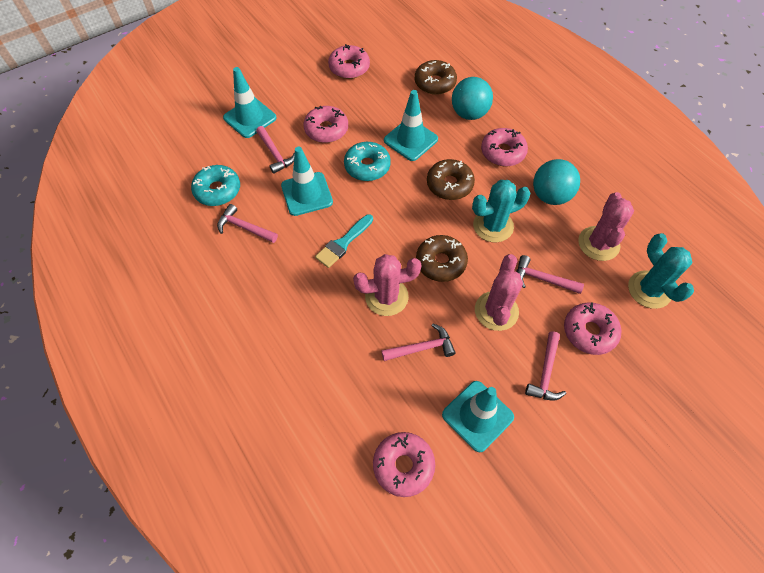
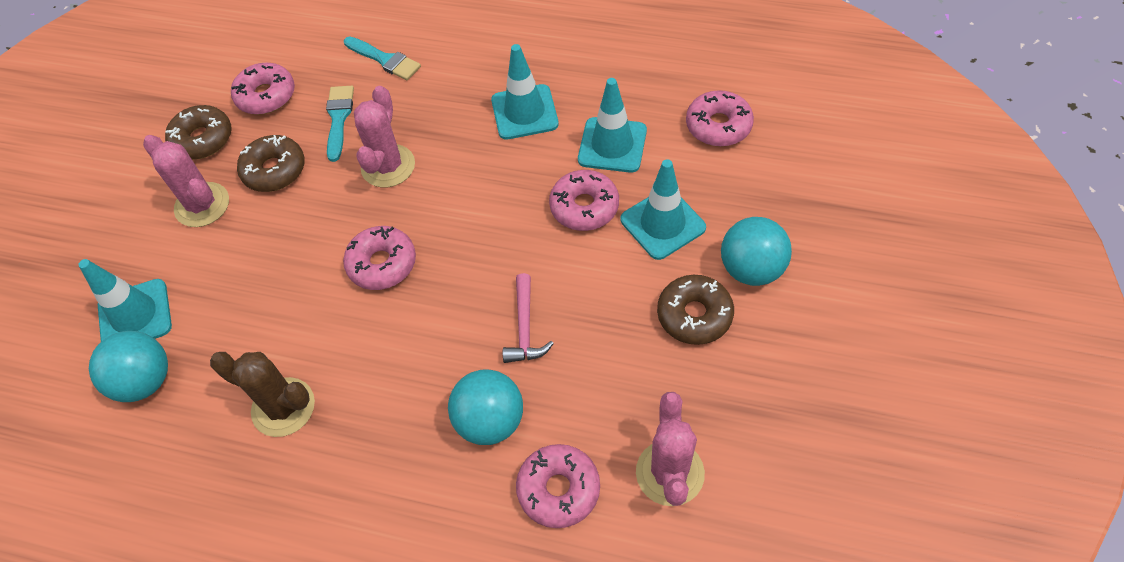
brown cactus: 0 -> 1
pink hammer: 5 -> 1
turquoise ball: 2 -> 3
turquoise brush: 1 -> 2
turquoise cactus: 2 -> 0
turquoise donut: 2 -> 0

